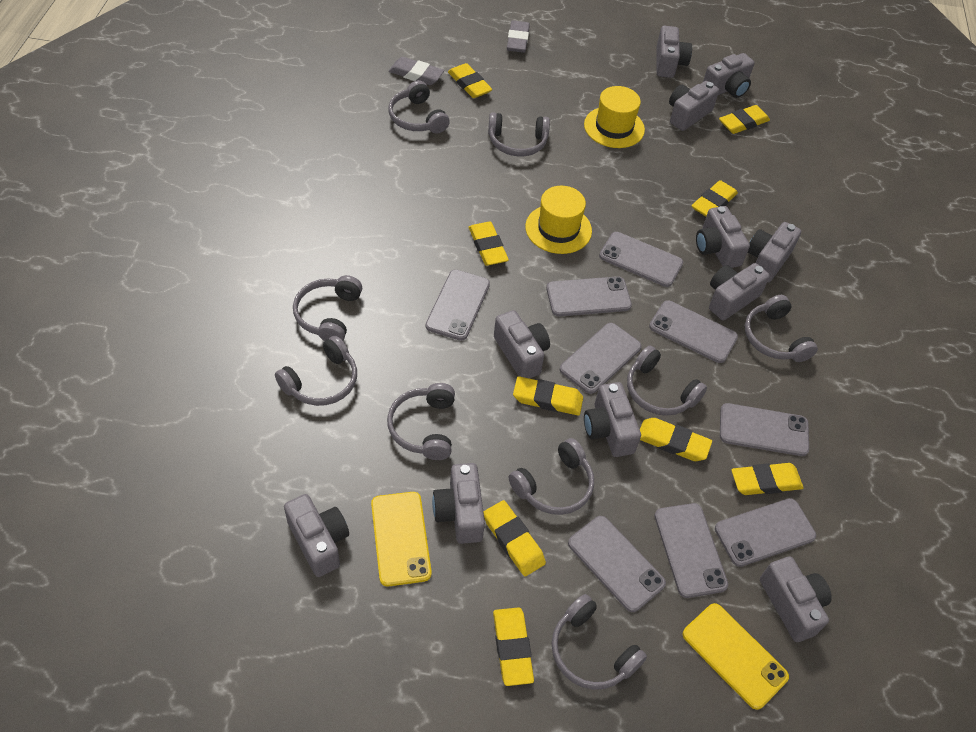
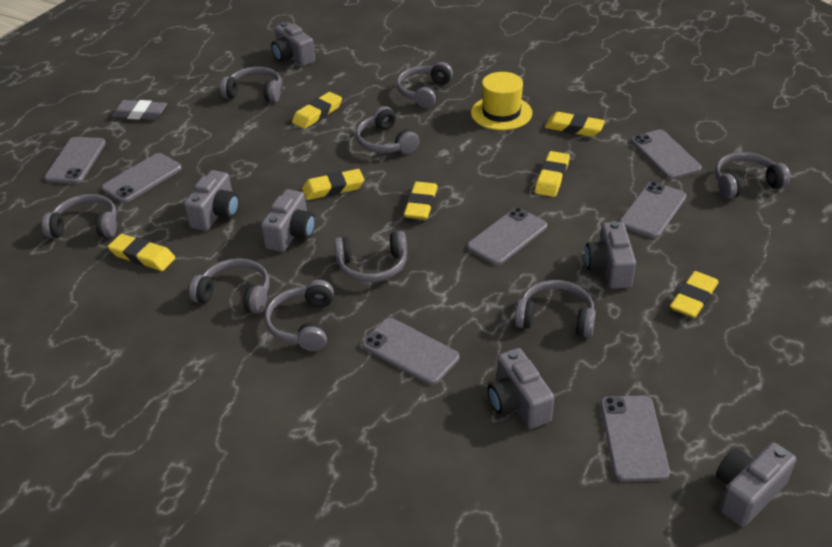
grey camera: 11 -> 6
grey eraser: 2 -> 1
grey phone: 9 -> 7
yellow eraser: 9 -> 7
yellow hat: 2 -> 1
yellow phone: 2 -> 0

